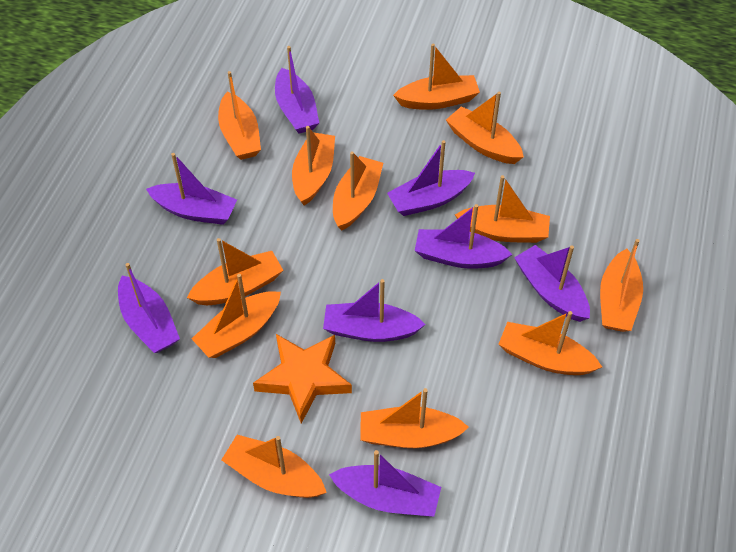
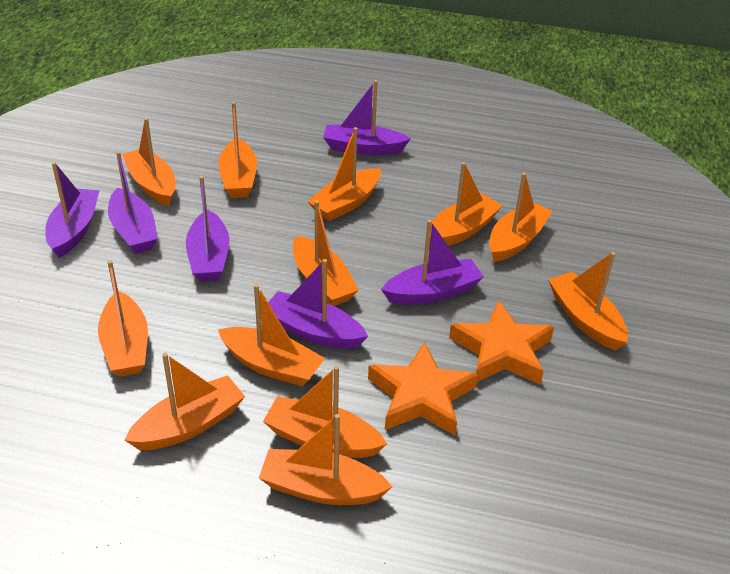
orange star: 1 -> 2
purple boat: 8 -> 6

